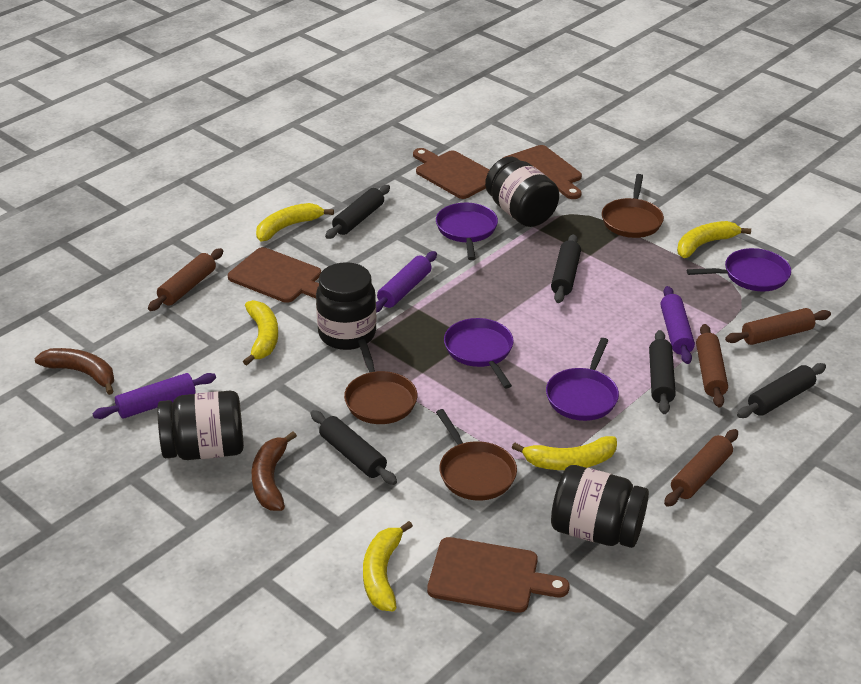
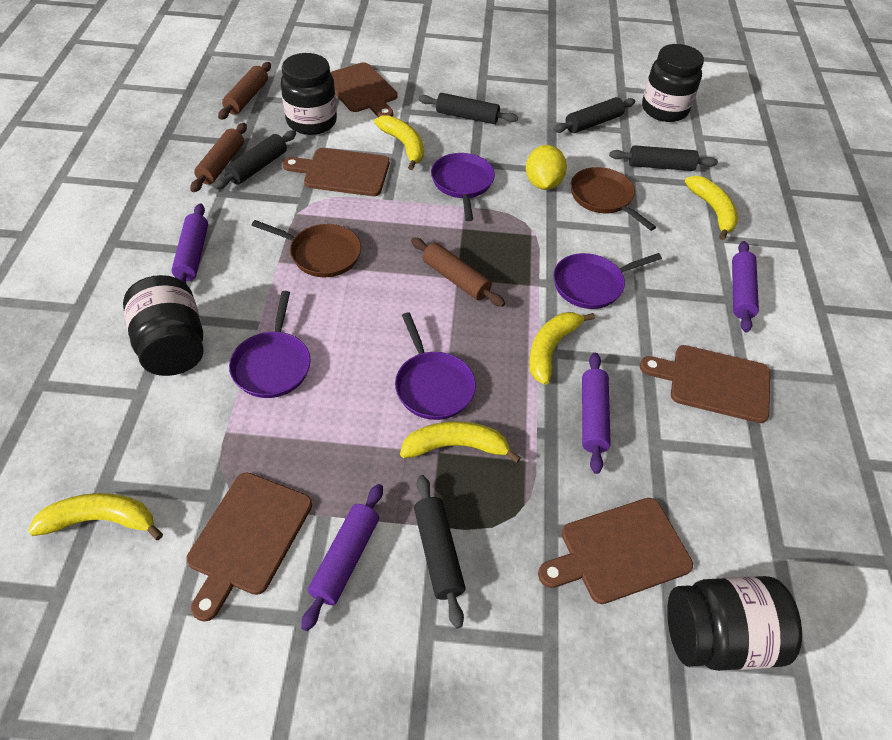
brown banana: 2 -> 0
brown cutting board: 4 -> 5
brown pan: 3 -> 2
brown rolling pin: 4 -> 3
purple rolling pin: 3 -> 4
yellow lemon: 0 -> 1

